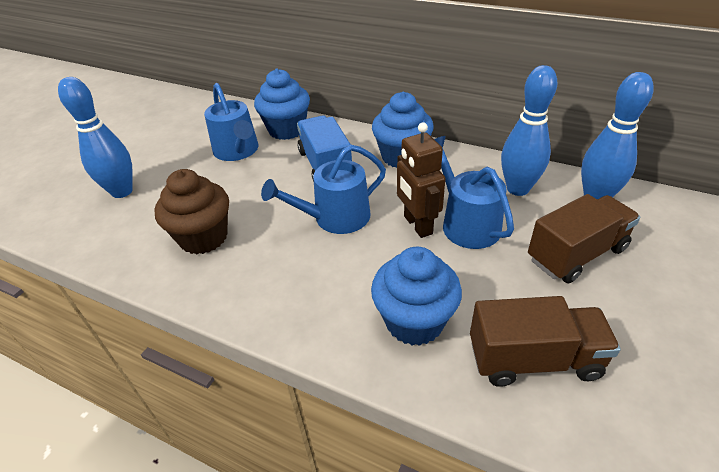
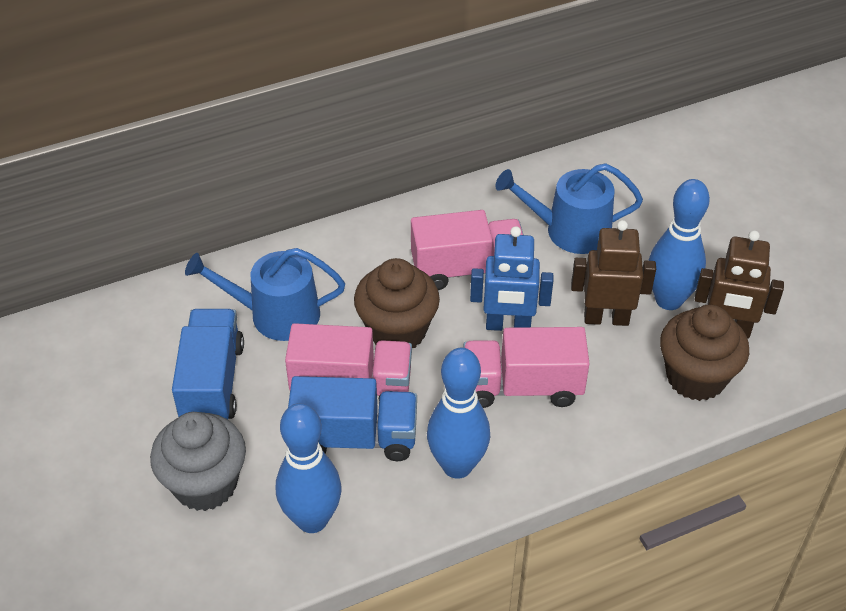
blue cupcake: 3 -> 0
blue robot: 0 -> 1
blue truck: 1 -> 2
blue watering can: 3 -> 2
brown cupcake: 1 -> 2
brown robot: 1 -> 2
brown truck: 2 -> 0
grey cupcake: 0 -> 1
pink truck: 0 -> 3

